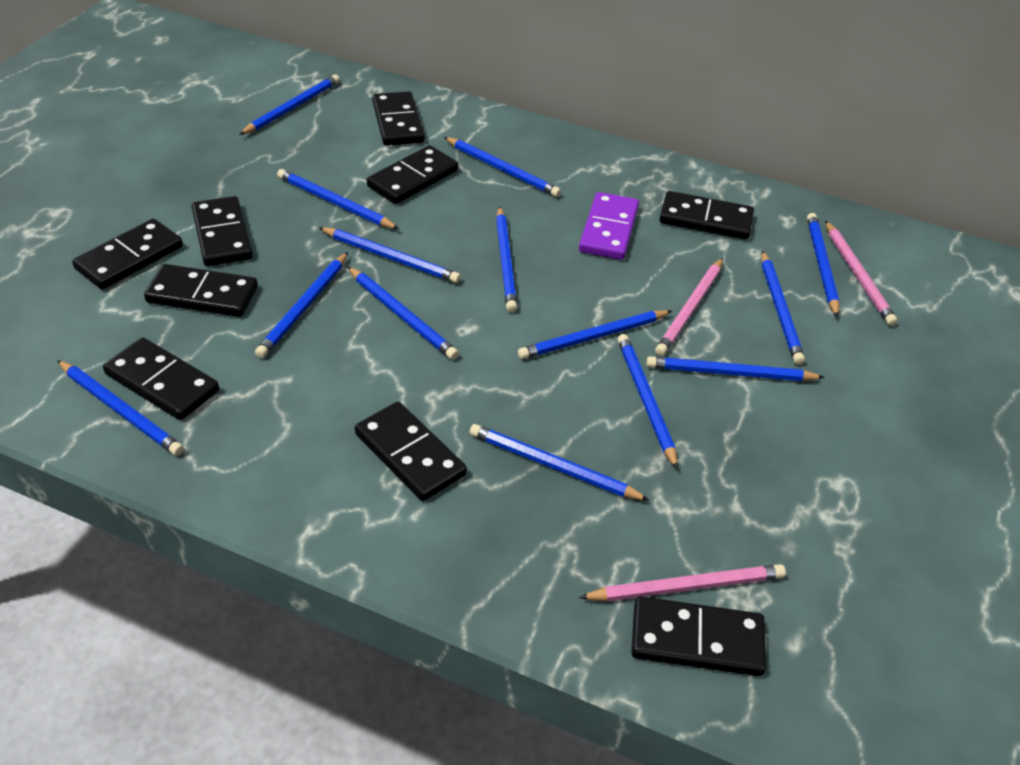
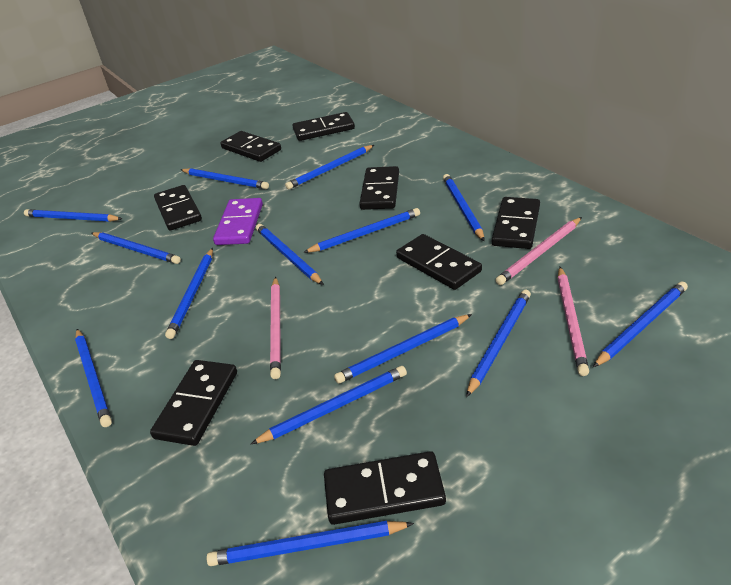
black domino: 9 -> 8

